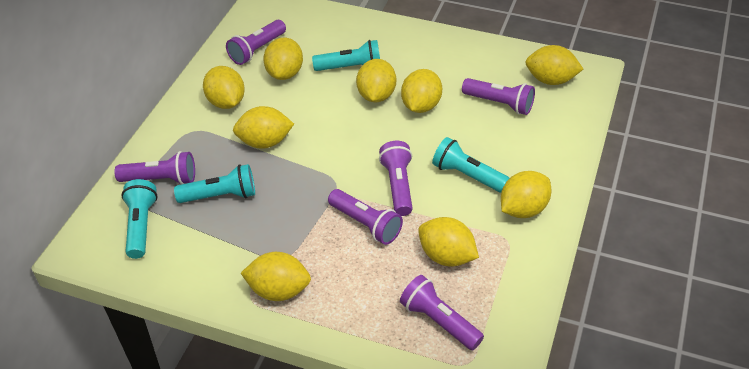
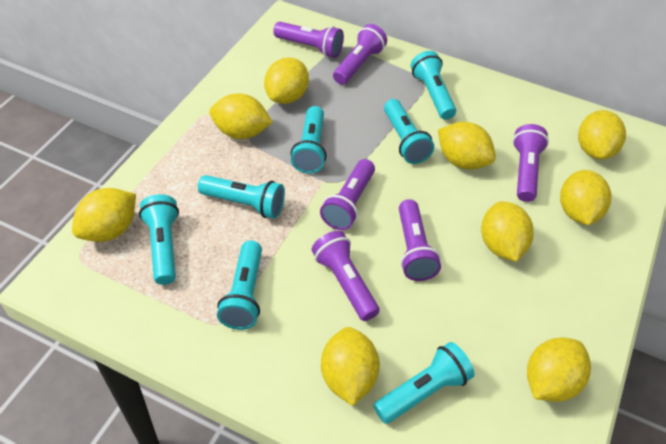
turquoise flashlight: 4 -> 7

